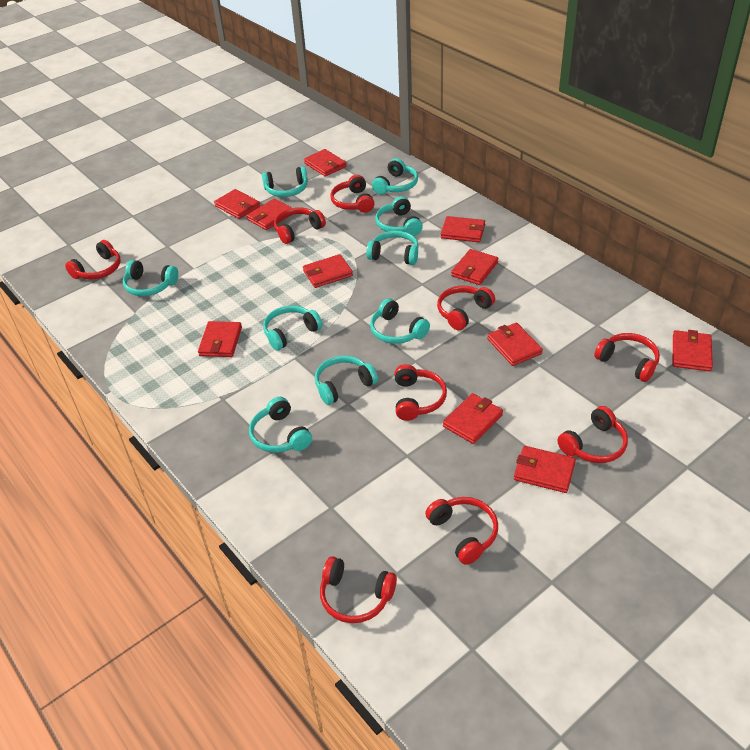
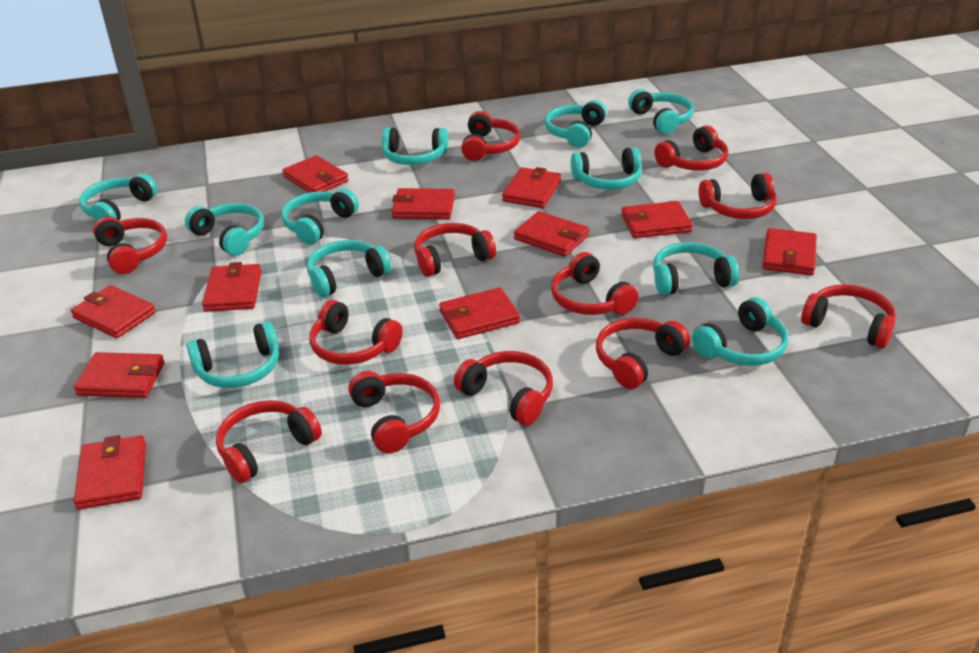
red headphones: 9 -> 12
turquoise headphones: 9 -> 11

